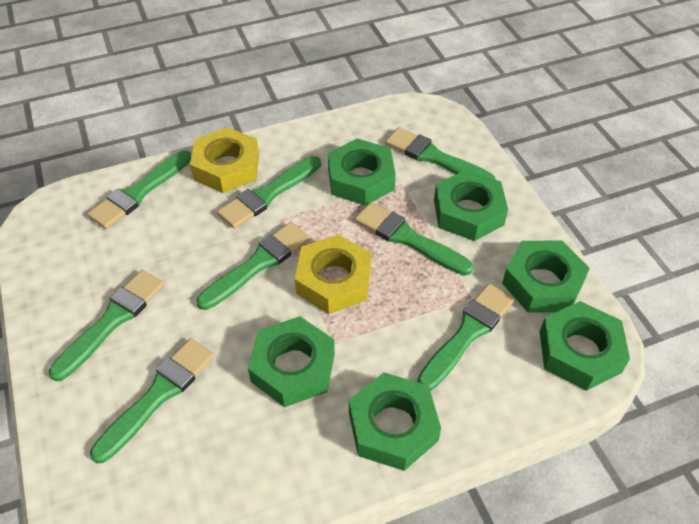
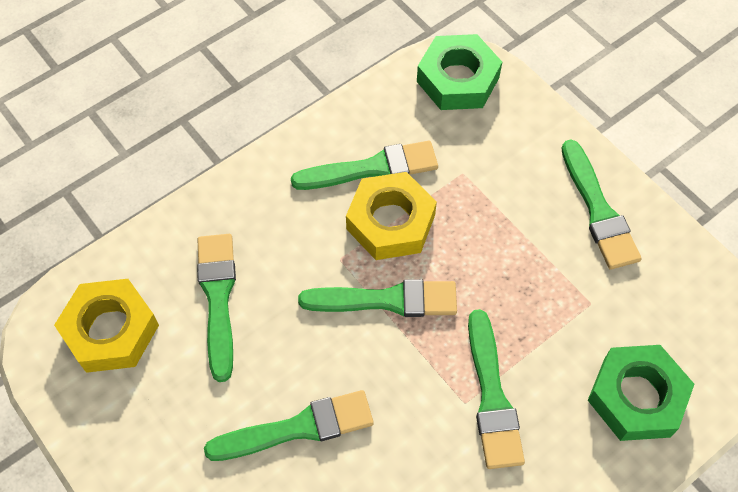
green brush: 8 -> 6
green nut: 6 -> 2

